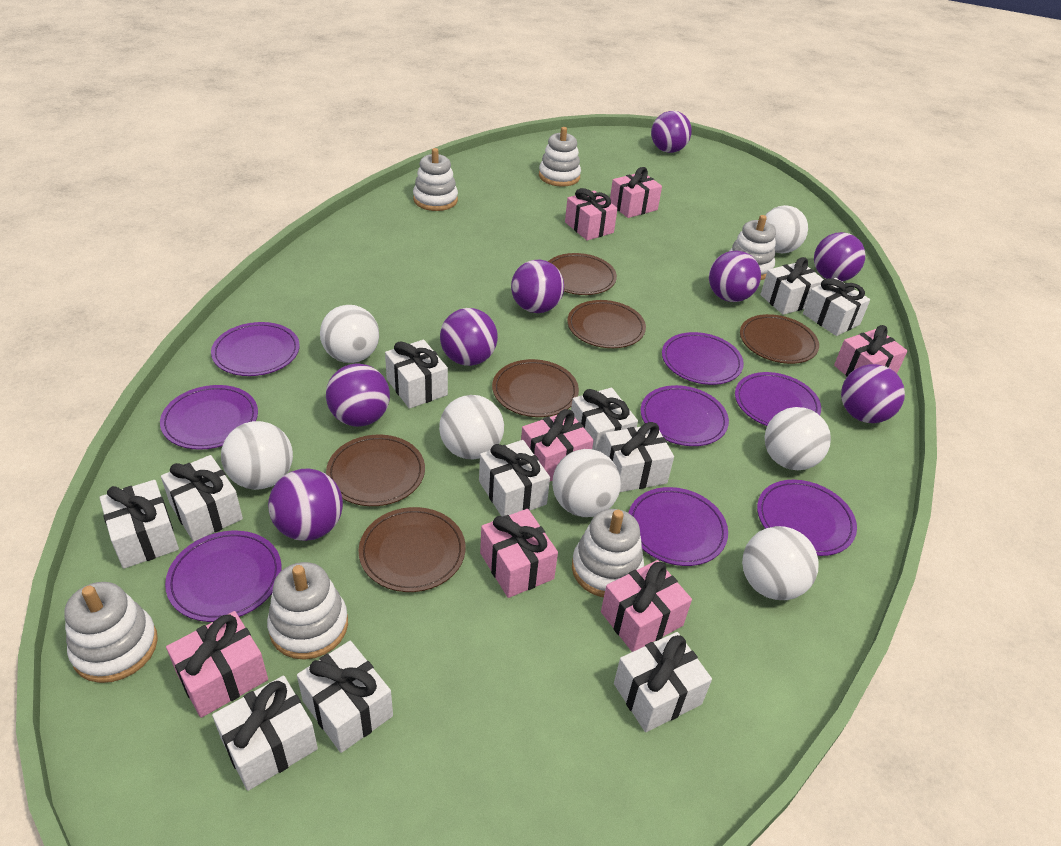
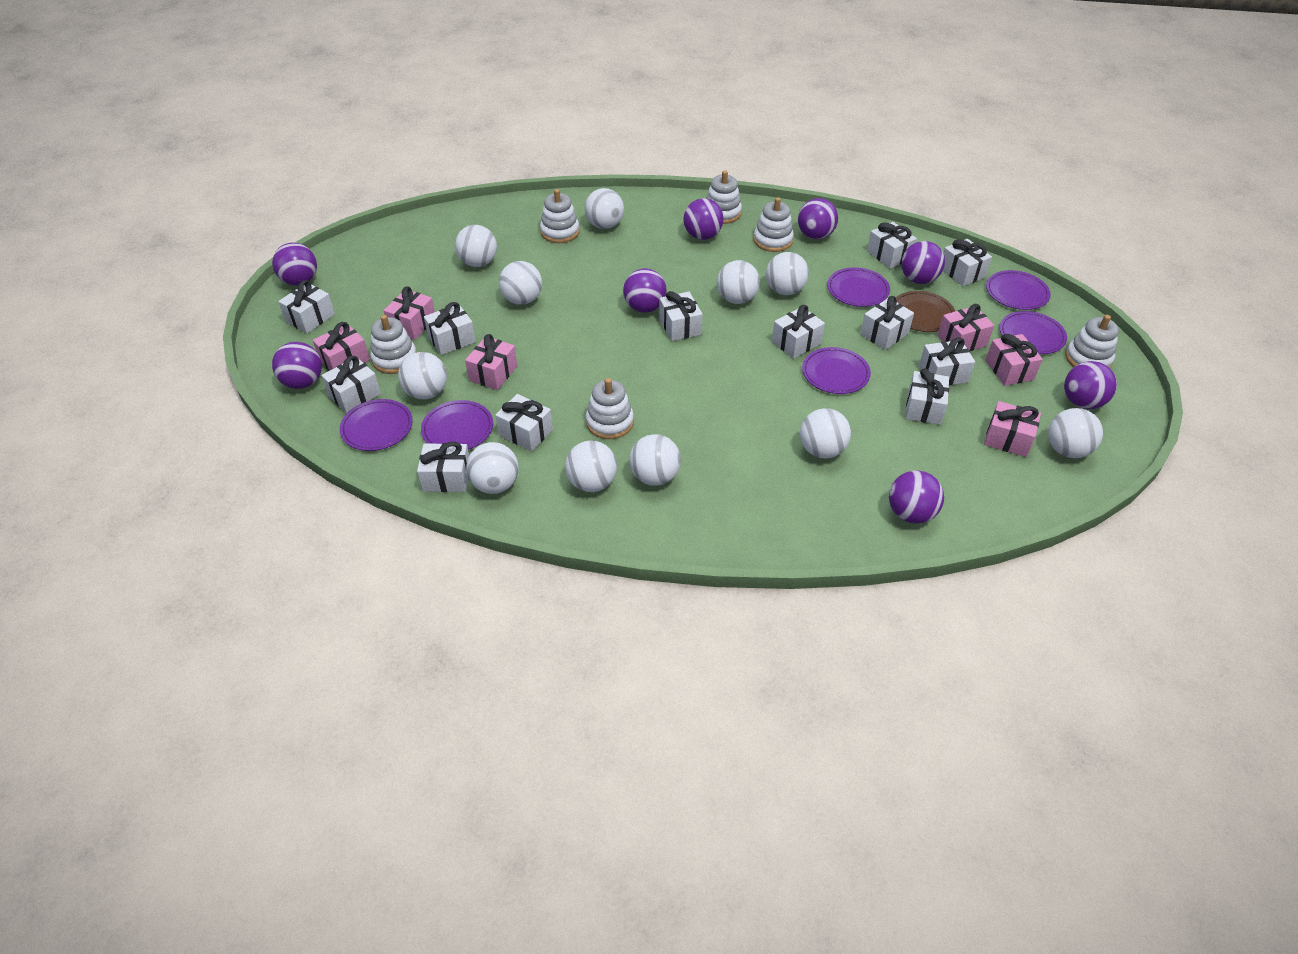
brown plate: 6 -> 1
pink gift: 7 -> 6
purple plate: 8 -> 6
white ball: 7 -> 11
white gift: 11 -> 12

